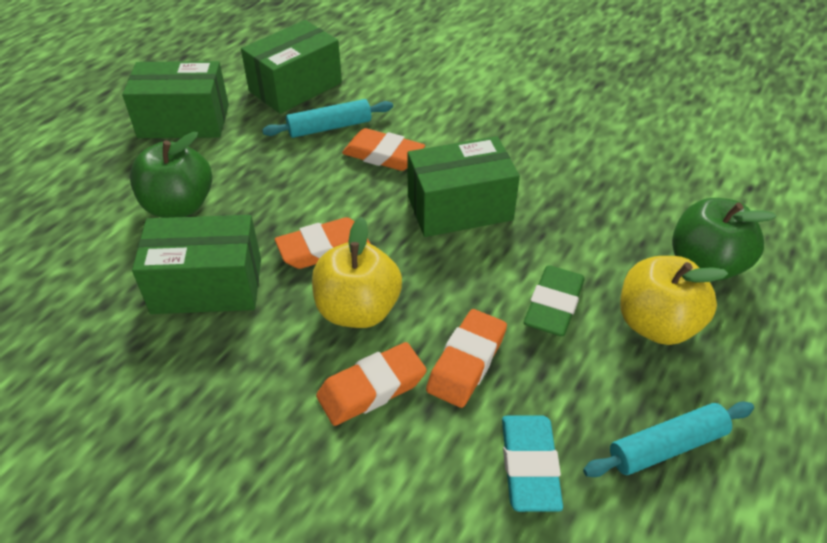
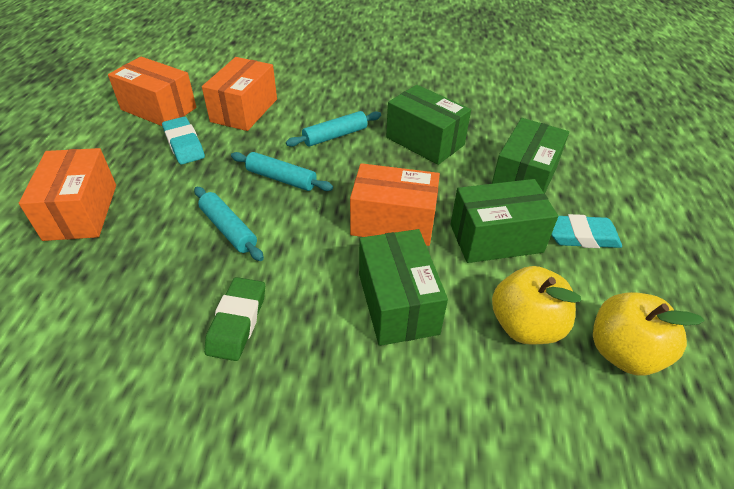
green apple: 2 -> 0
orange box: 0 -> 4
orange eraser: 4 -> 0
turquoise eraser: 1 -> 2
turquoise rolling pin: 2 -> 3

